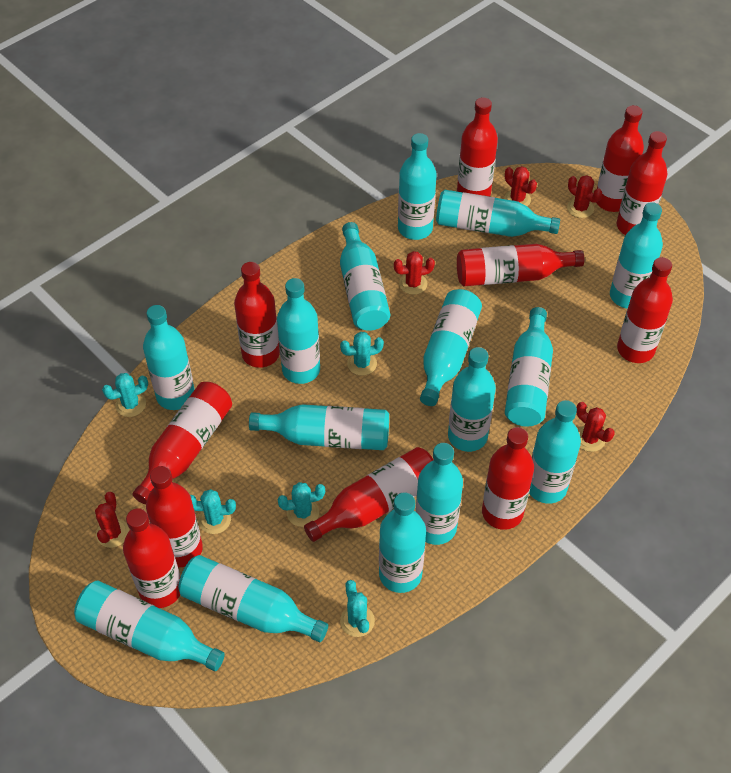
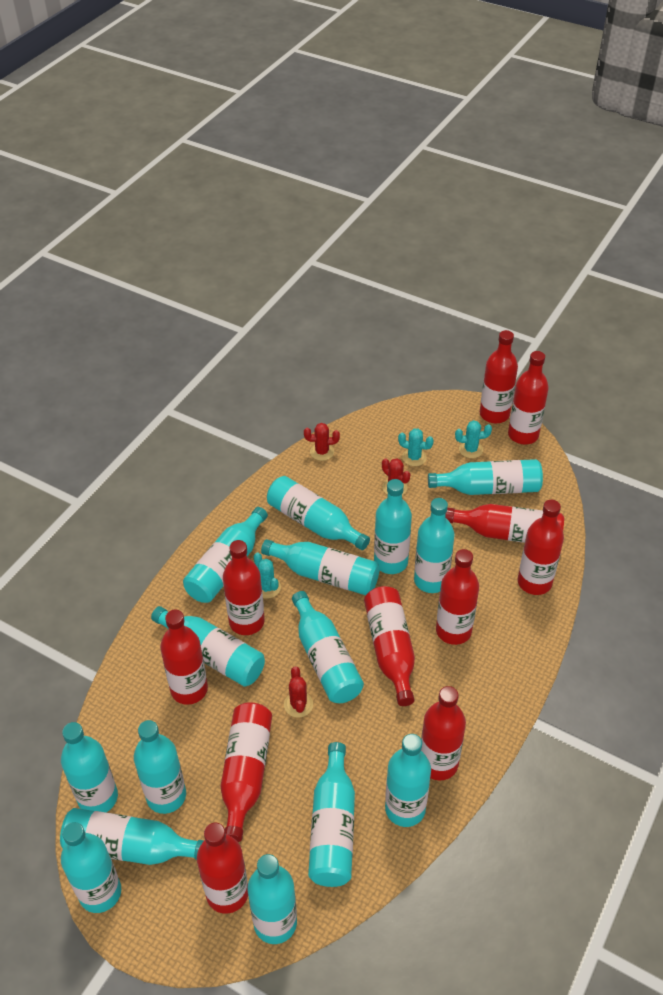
red cactus: 5 -> 3
turquoise cactus: 5 -> 3

